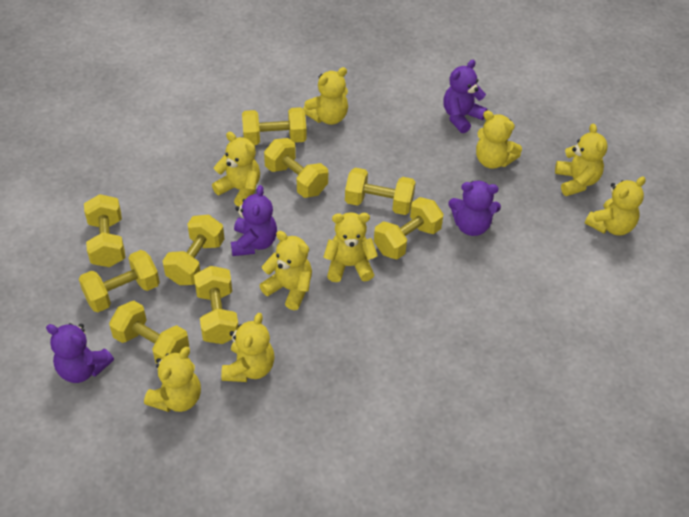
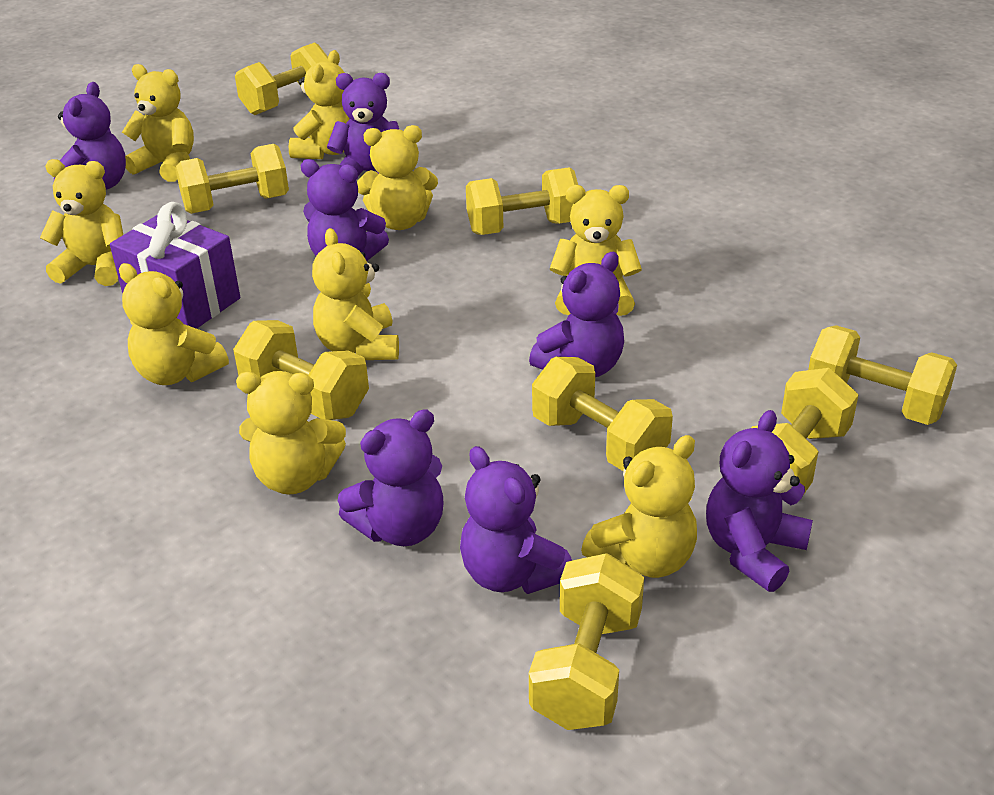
purple gift: 0 -> 1
purple teddy bear: 4 -> 7
yellow dumbbell: 9 -> 8

